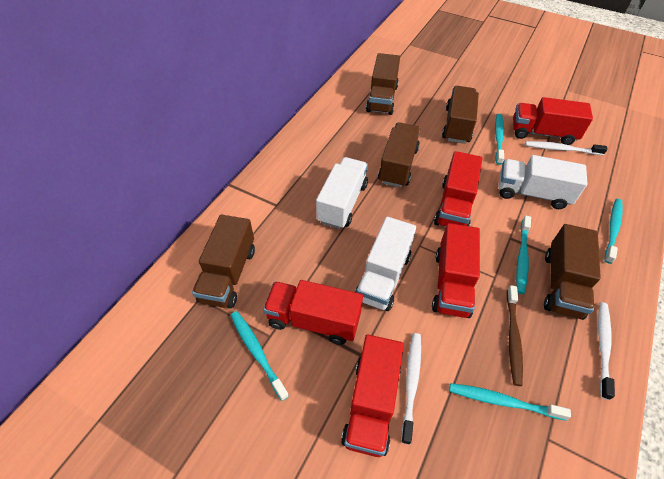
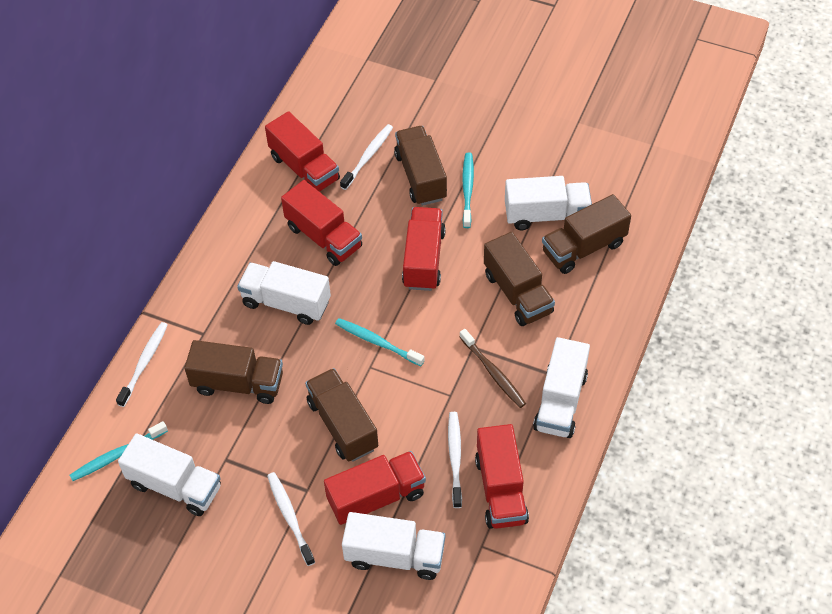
turquoise toothbrush: 5 -> 3
white toothbrush: 3 -> 4
white truck: 3 -> 5

